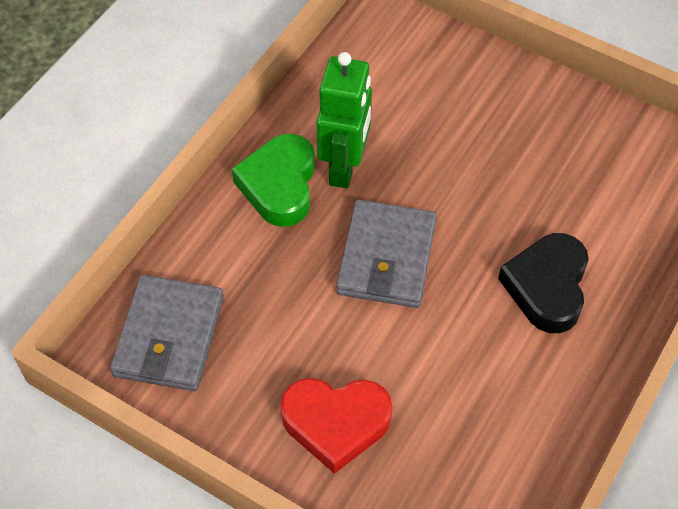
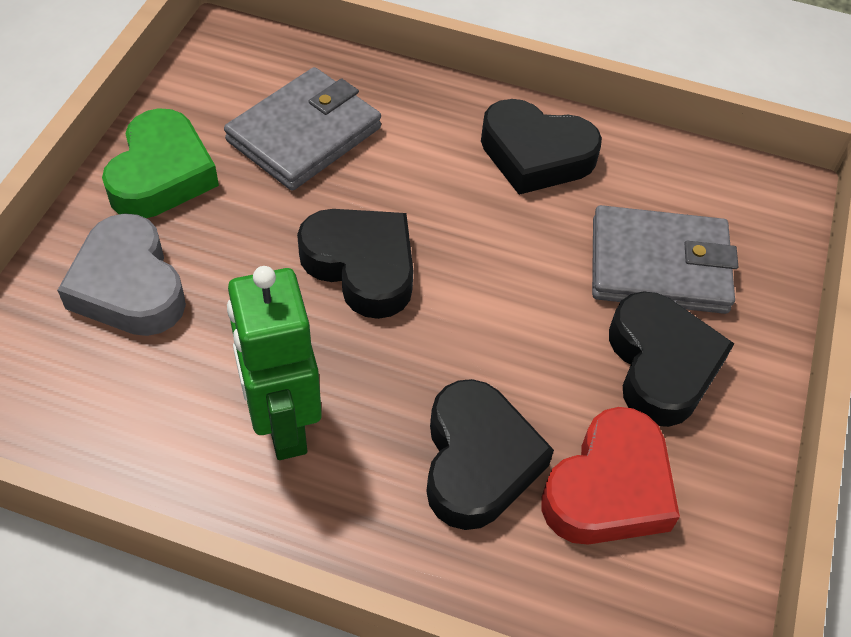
black heart: 1 -> 4
grey heart: 0 -> 1

